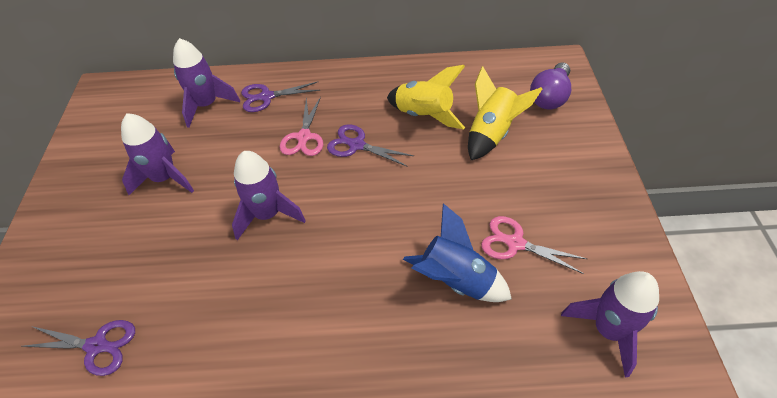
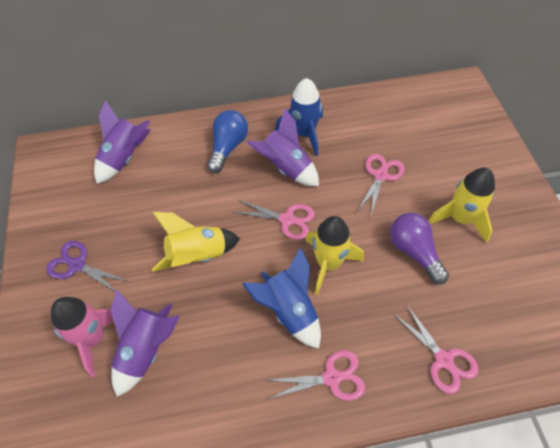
blue light bulb: 0 -> 1
blue rocket: 1 -> 2
pink rocket: 0 -> 1
pink scissors: 2 -> 4
purple rocket: 4 -> 3
purple scissors: 3 -> 1
yellow rocket: 2 -> 3

